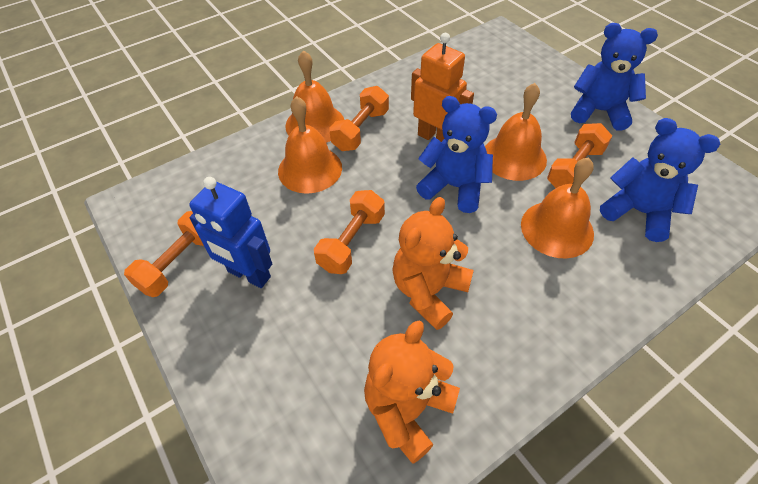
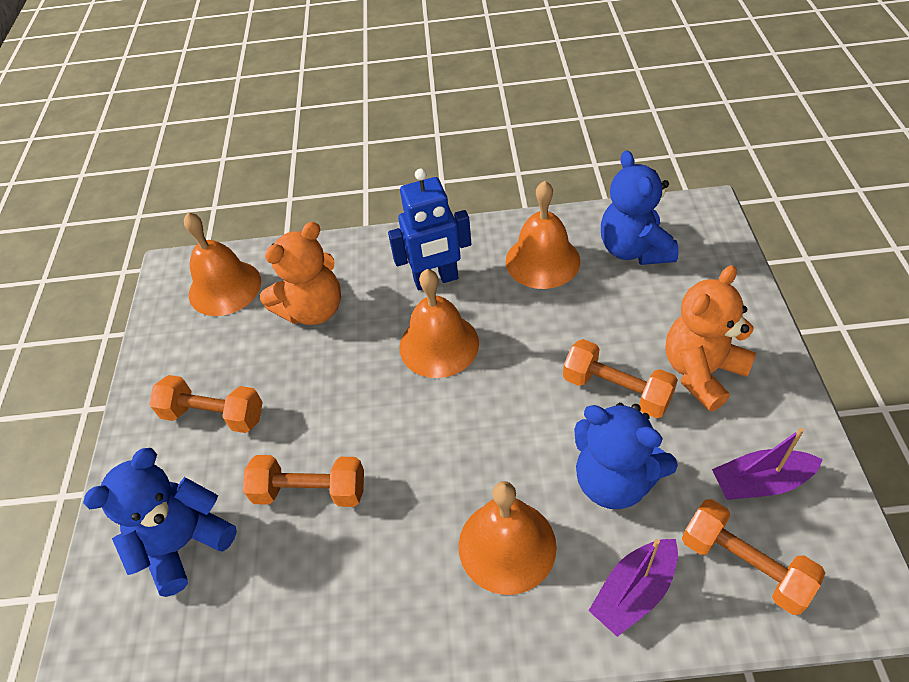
orange robot: 1 -> 0
purple boat: 0 -> 2

